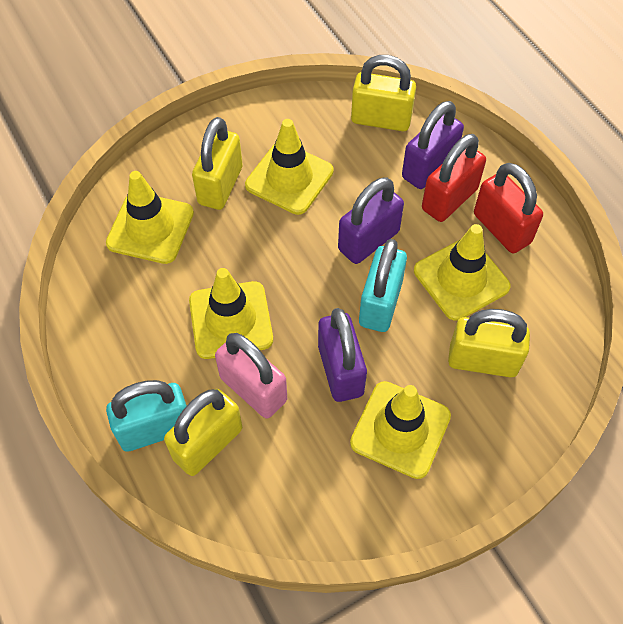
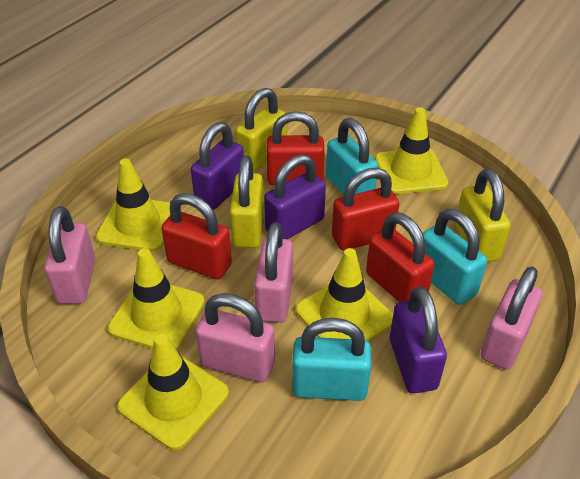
pink padlock: 1 -> 4
red padlock: 2 -> 4
turquoise padlock: 2 -> 3
yellow padlock: 4 -> 3

